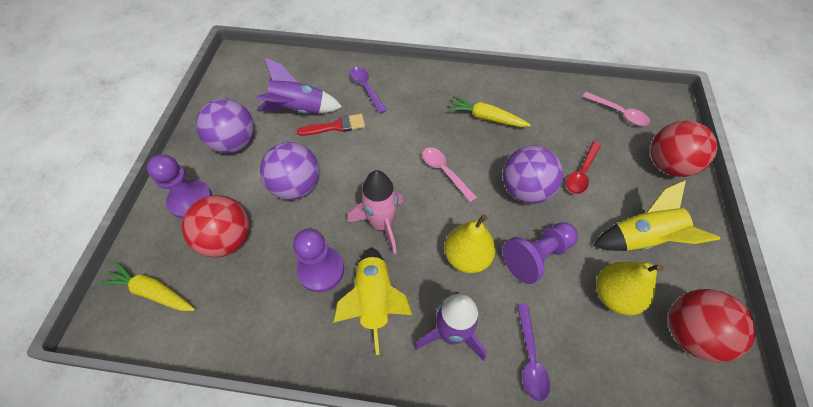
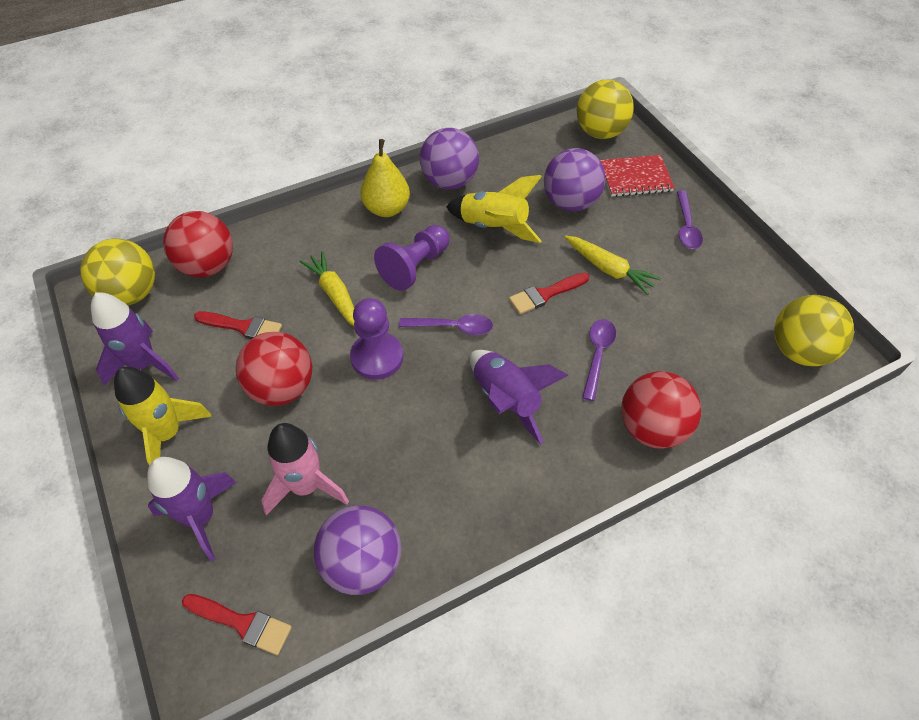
pink spoon: 2 -> 0
purple pawn: 3 -> 2
purple rocket: 2 -> 3
purple spoon: 2 -> 3
red brush: 1 -> 3
red notebook: 0 -> 1
red spoon: 1 -> 0
yellow ball: 0 -> 3
yellow pear: 2 -> 1

